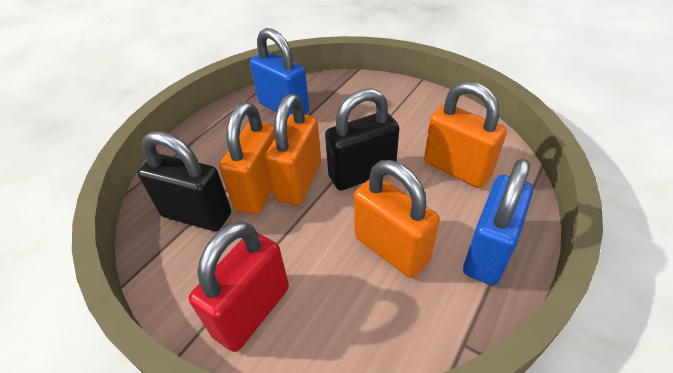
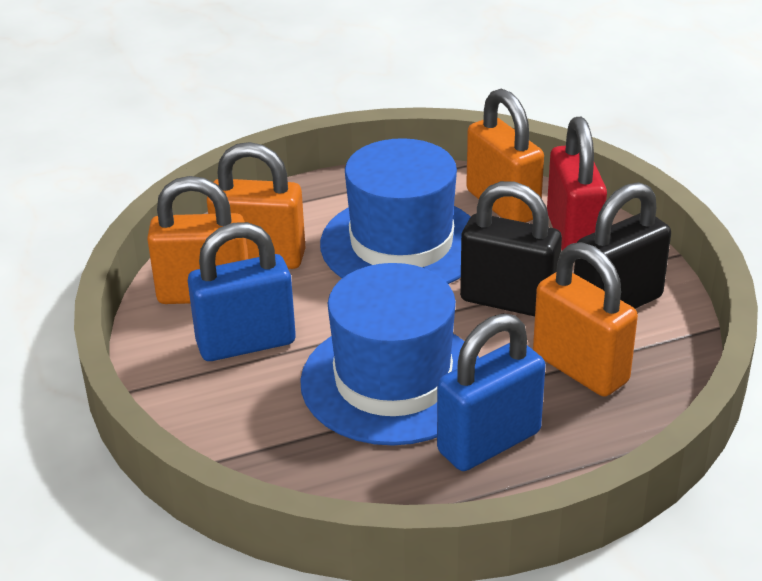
blue hat: 0 -> 2

